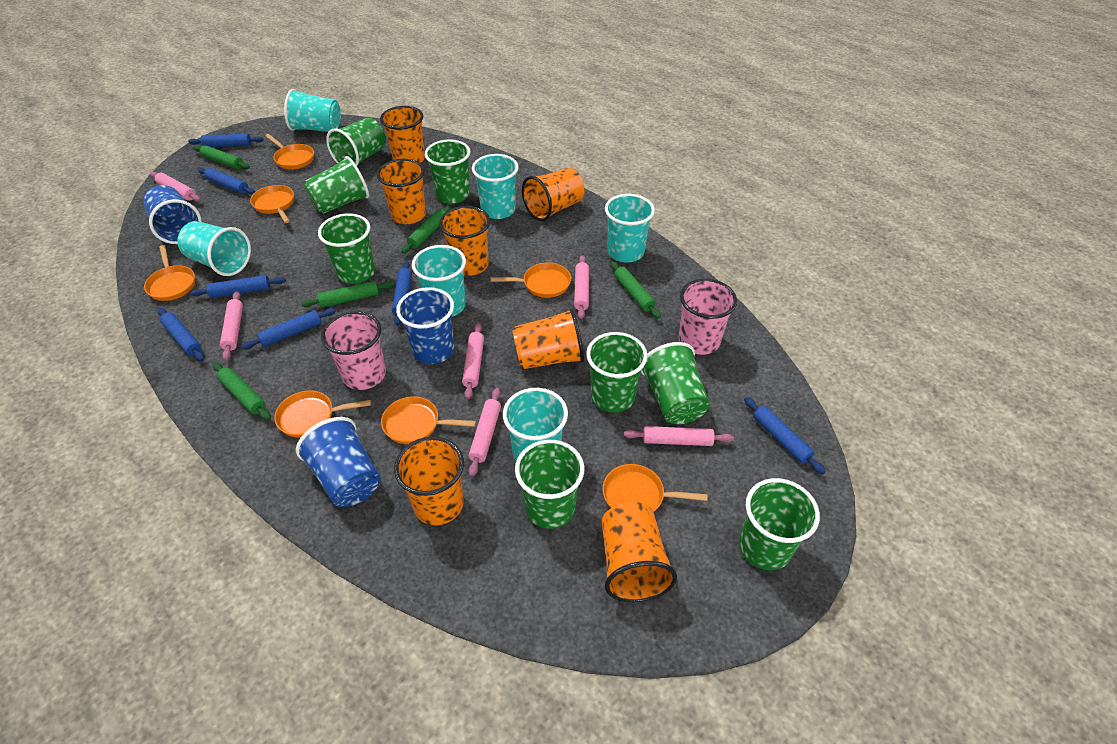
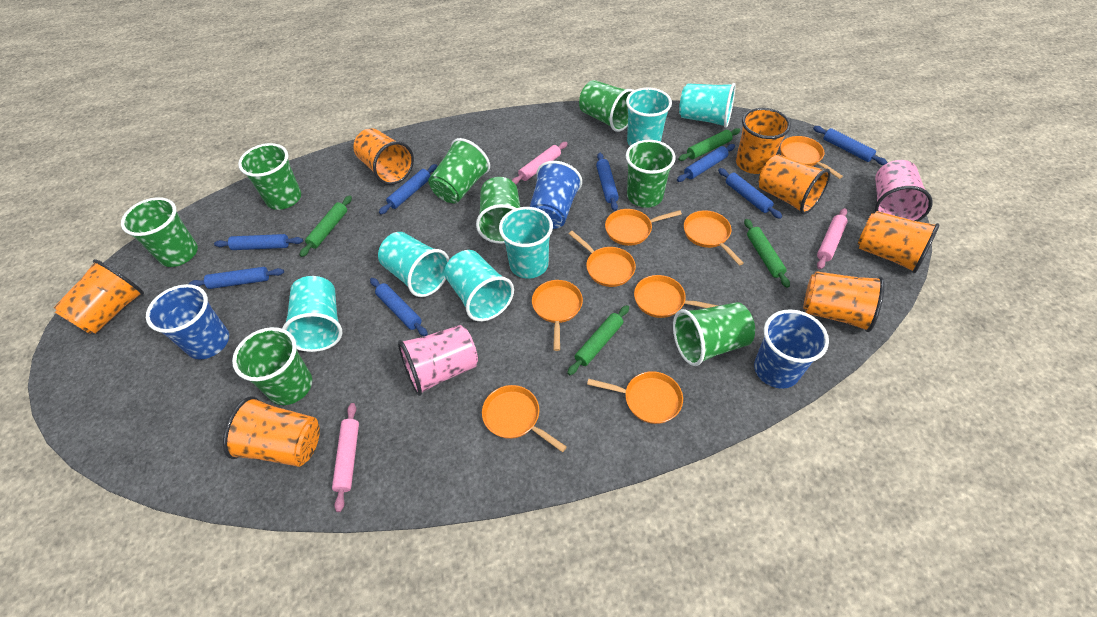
blue rolling pin: 7 -> 8
green rolling pin: 5 -> 4
orange pan: 7 -> 8
pink rolling pin: 6 -> 3

